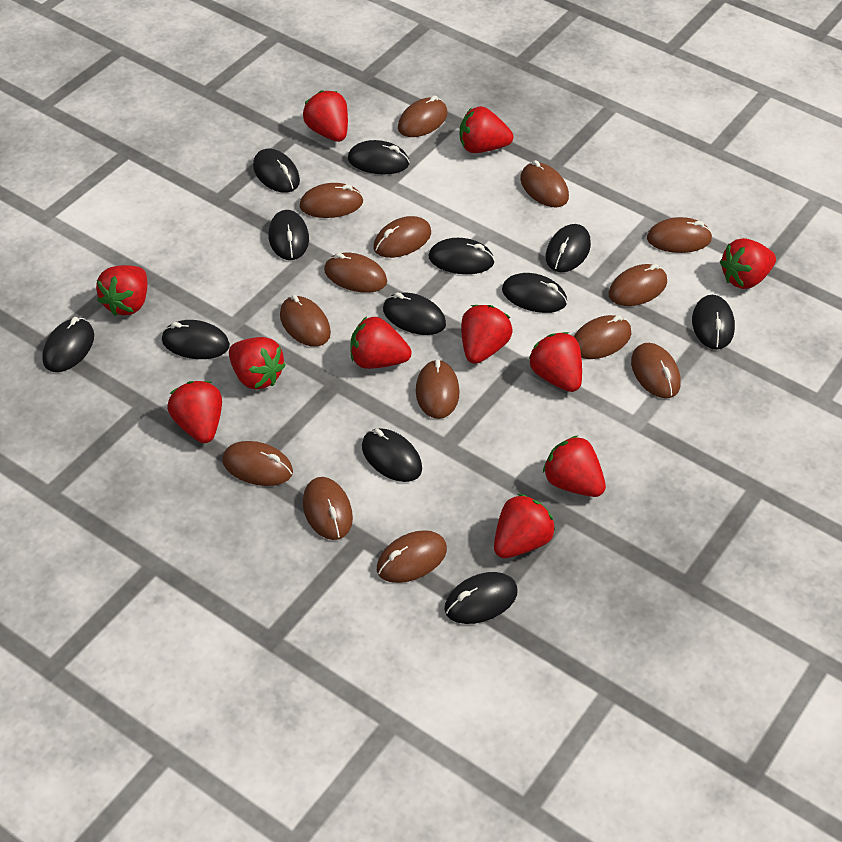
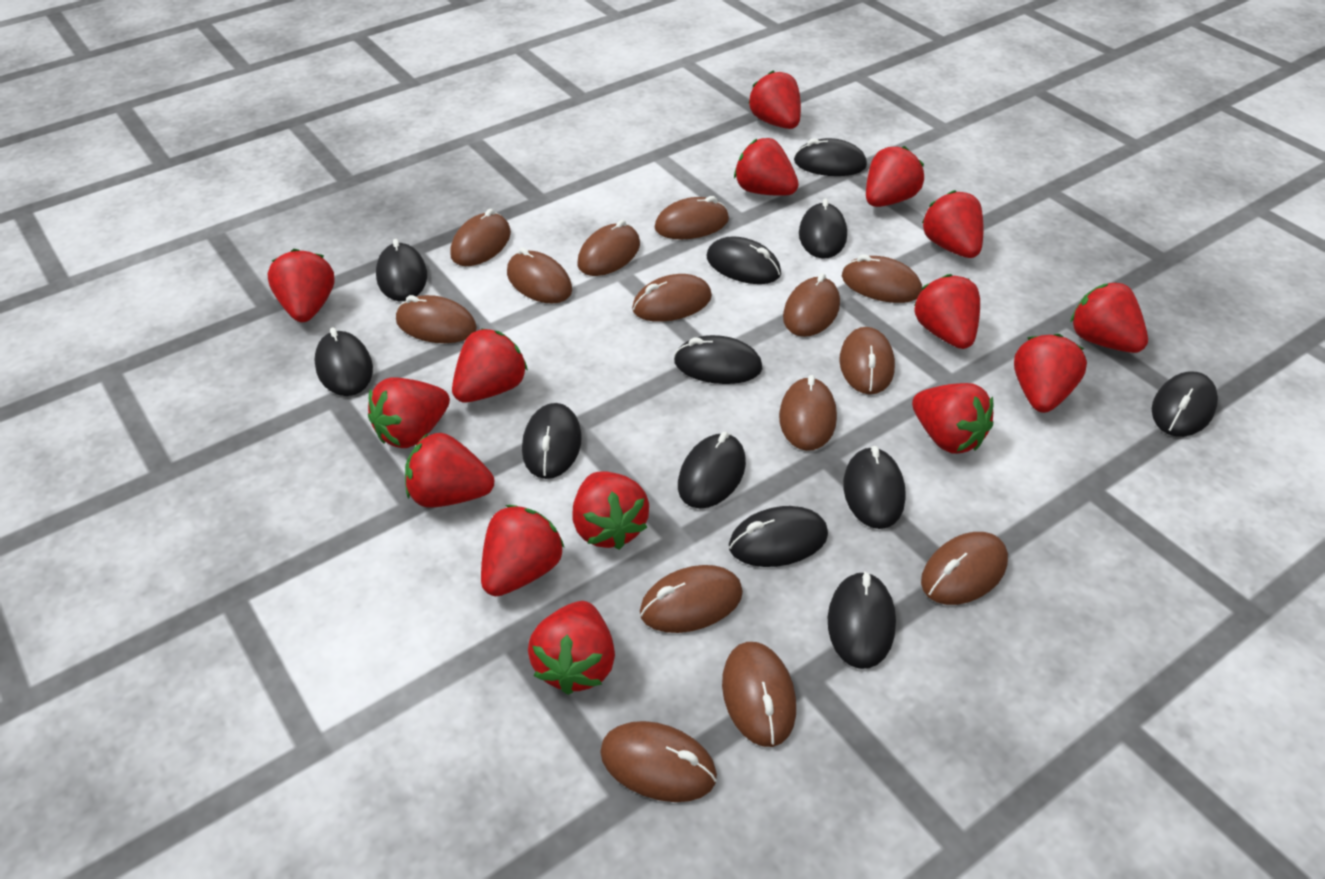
red strawberry: 11 -> 15

